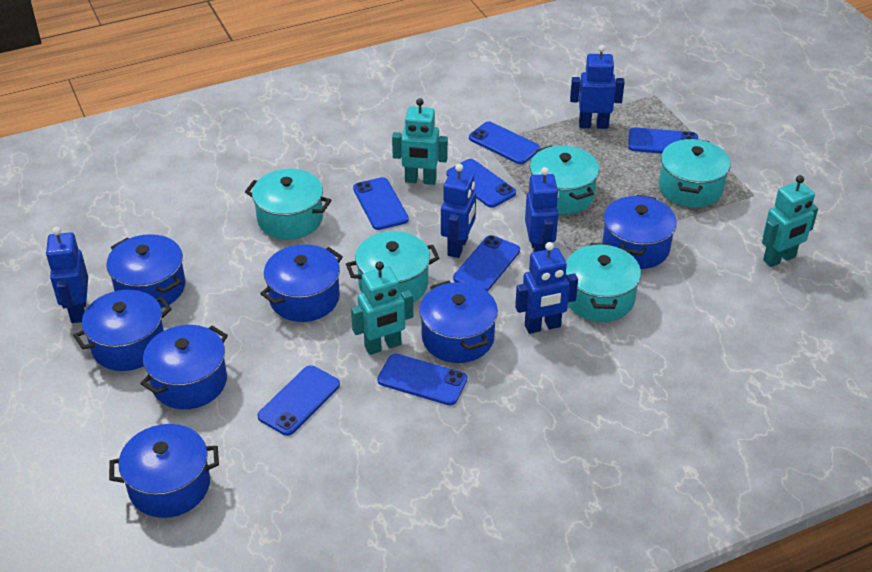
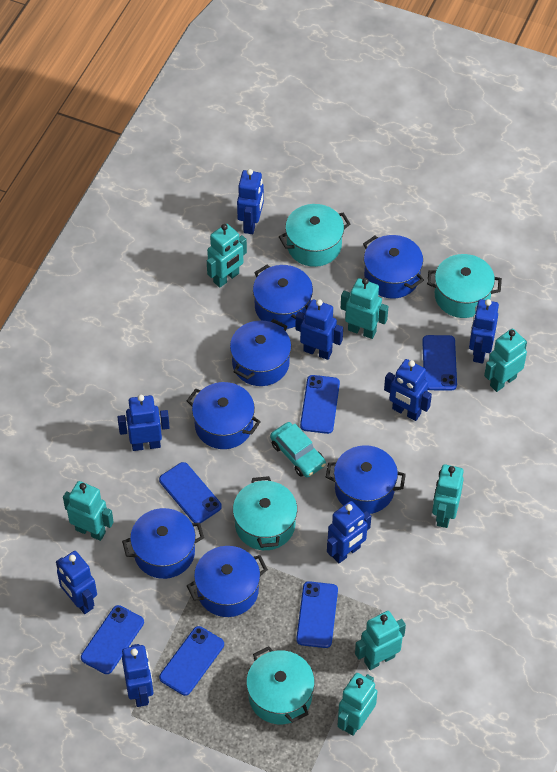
blue phone: 7 -> 6
blue robot: 5 -> 8
turquoise car: 0 -> 1
turquoise pot: 5 -> 4
turquoise robot: 3 -> 7

